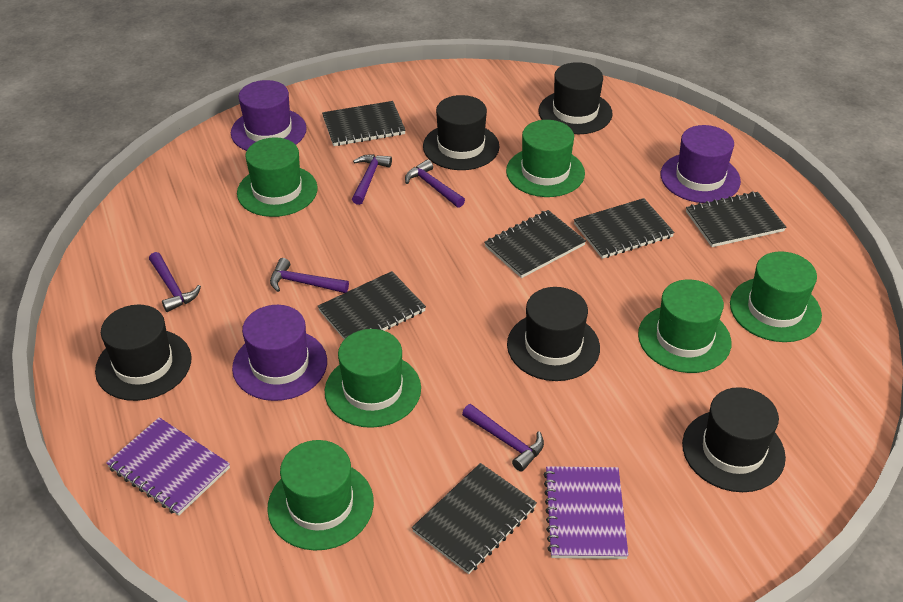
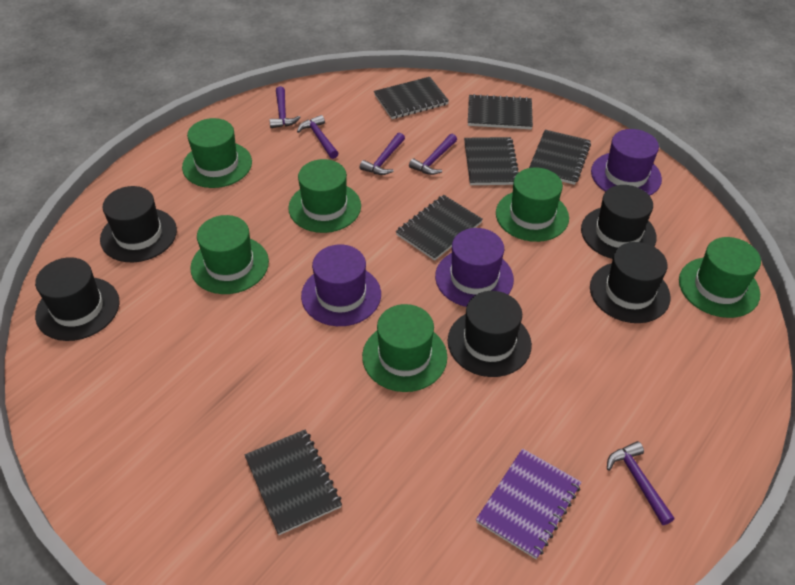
purple notebook: 2 -> 1

